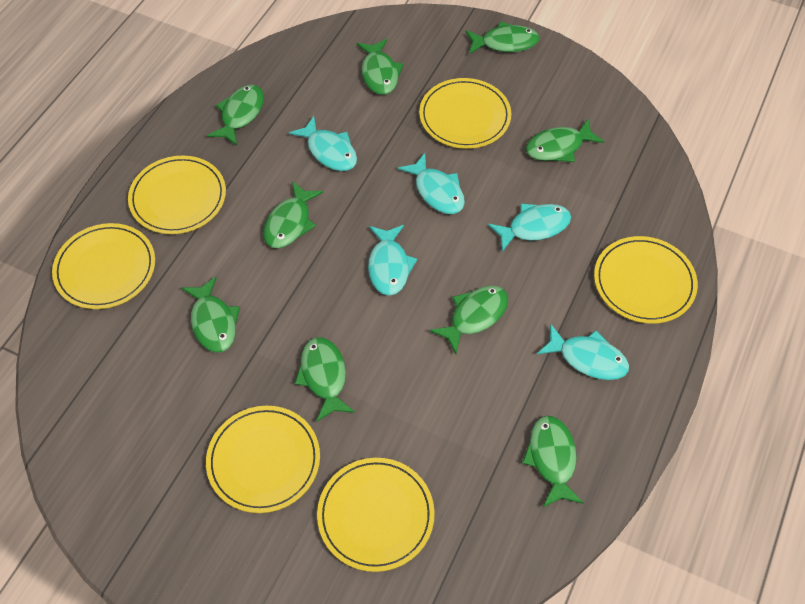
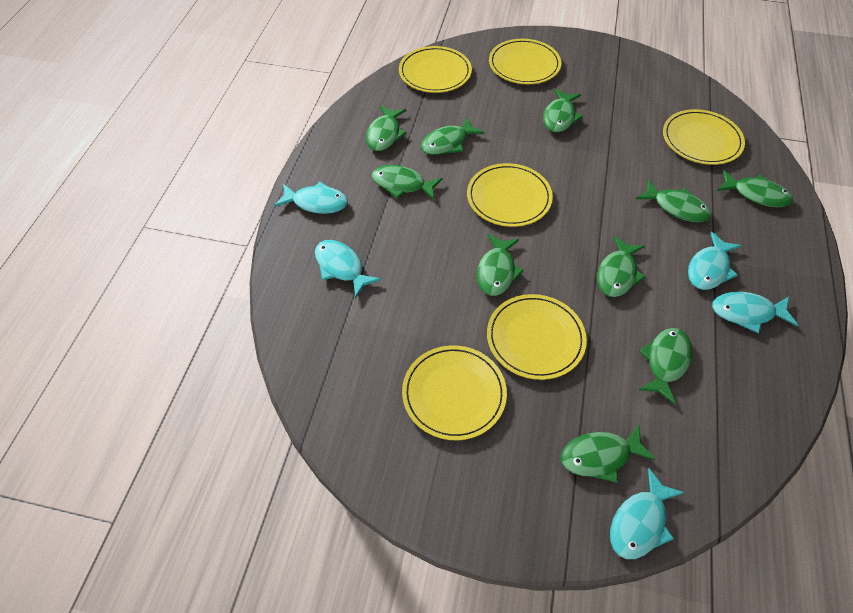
green fish: 9 -> 10

